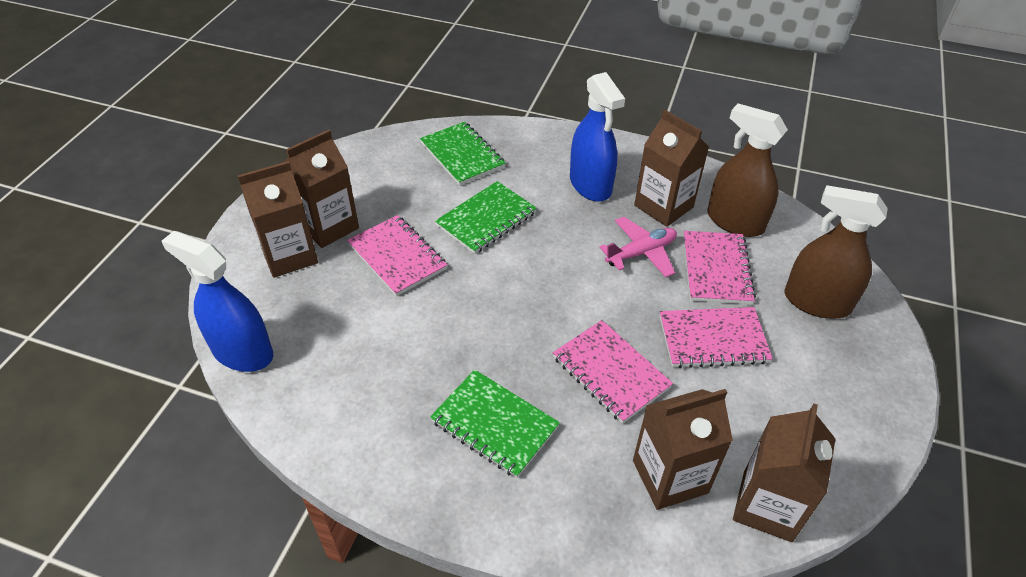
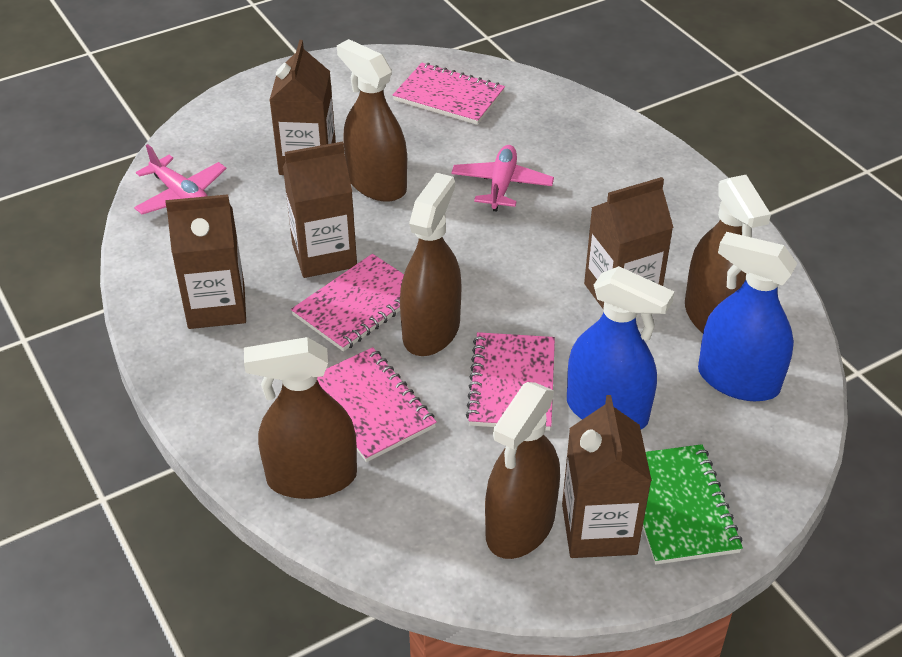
brown spray bottle: 2 -> 5
green notebook: 3 -> 1
pink plane: 1 -> 2

